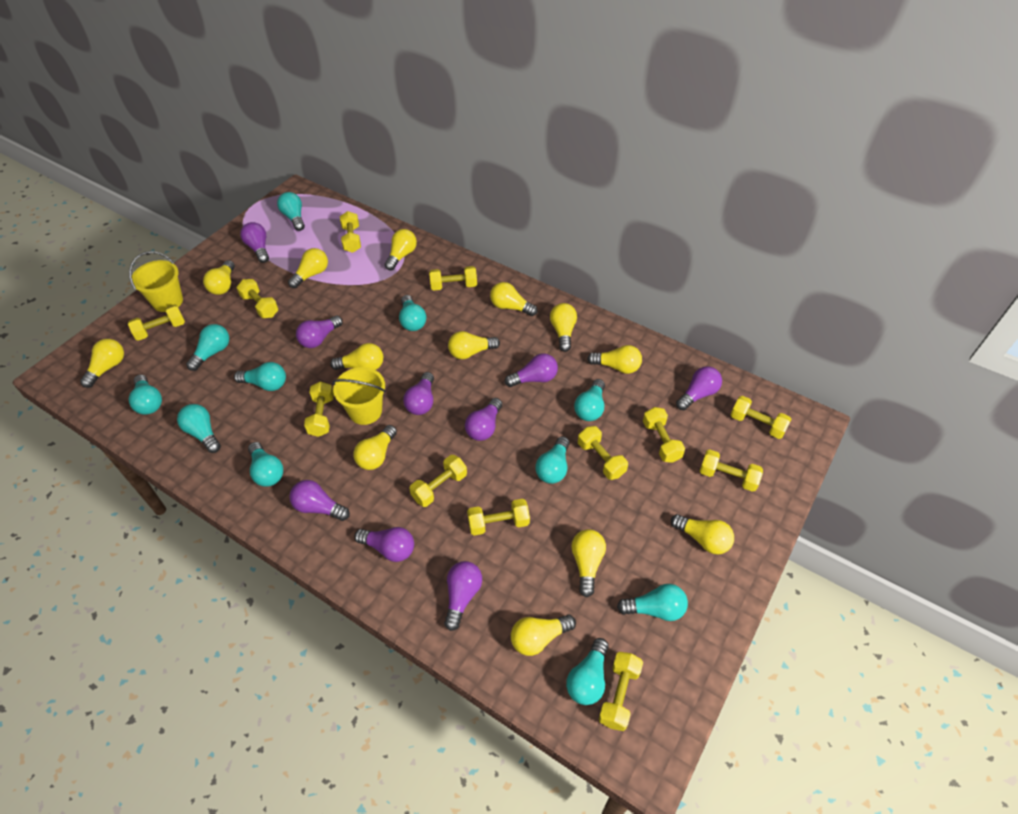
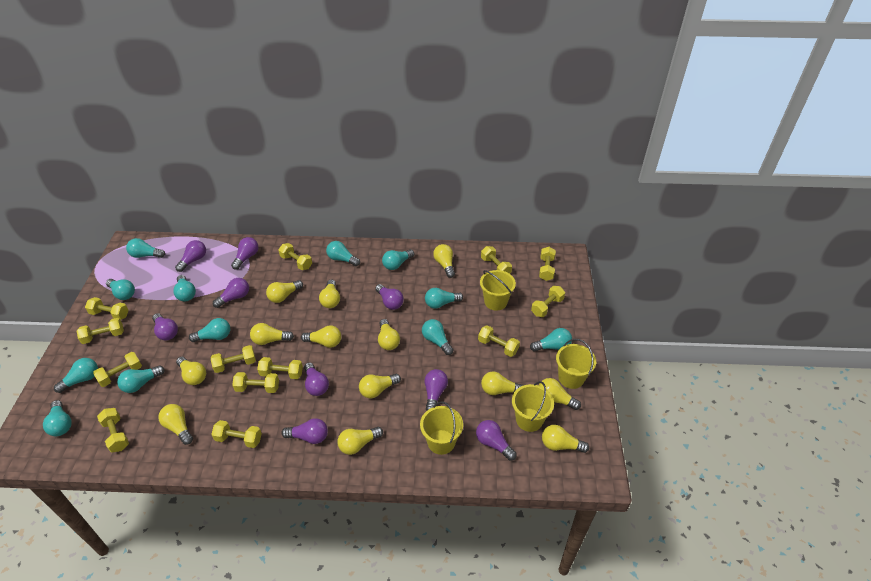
turquoise light bulb: 11 -> 12
yellow bucket: 2 -> 4
yellow dumbbell: 12 -> 13

